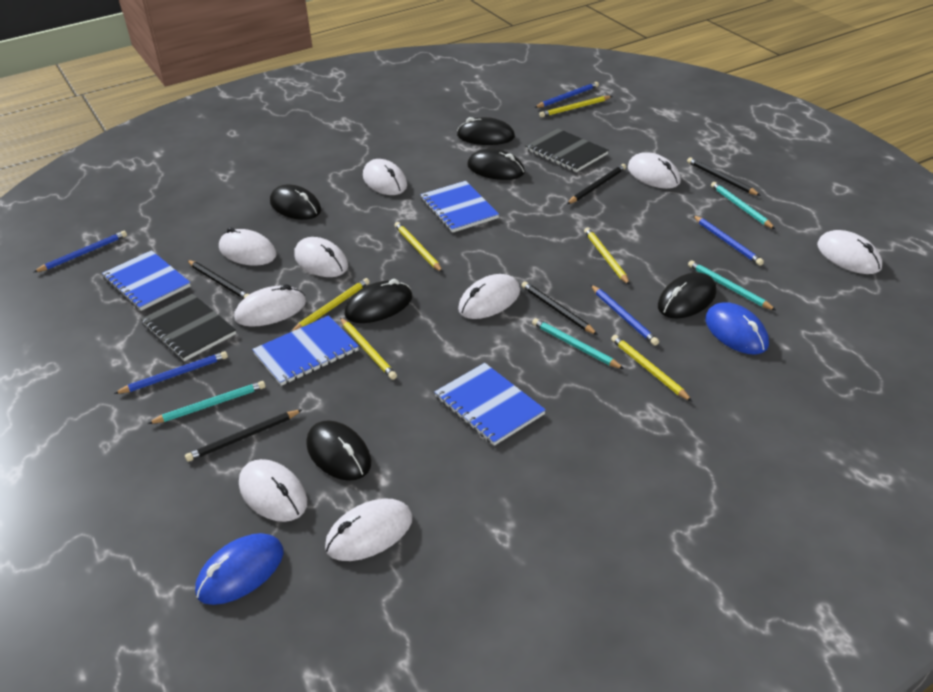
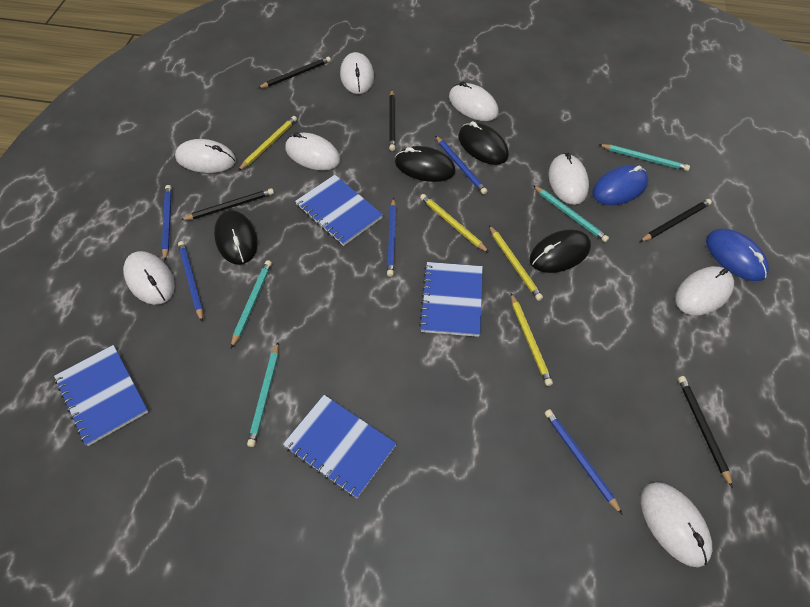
black mouse: 6 -> 4
black notebook: 2 -> 0
white mouse: 9 -> 8
yellow pencil: 6 -> 4

